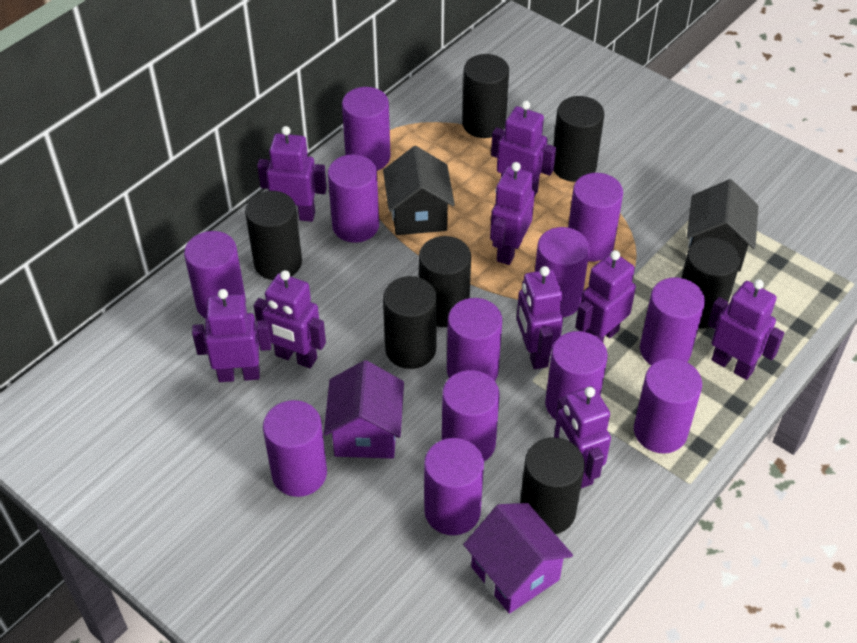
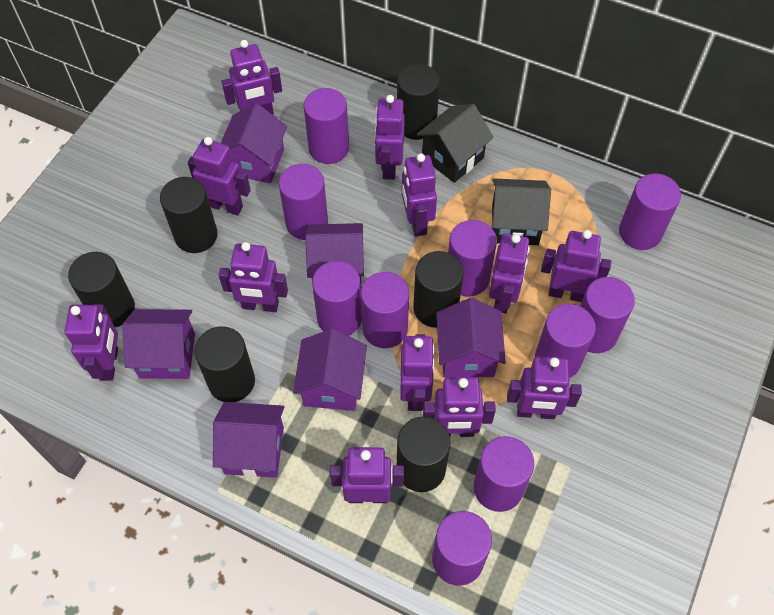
black cylinder: 7 -> 6
purple cylinder: 12 -> 10
purple house: 2 -> 6
purple robot: 9 -> 12

